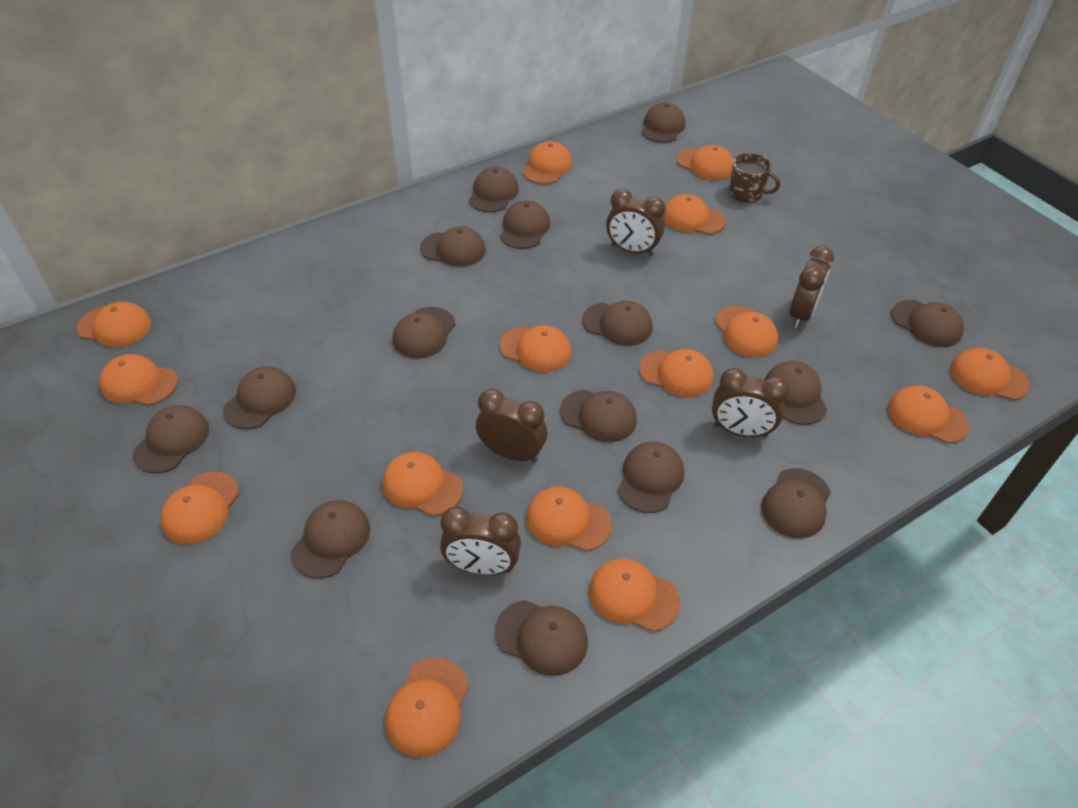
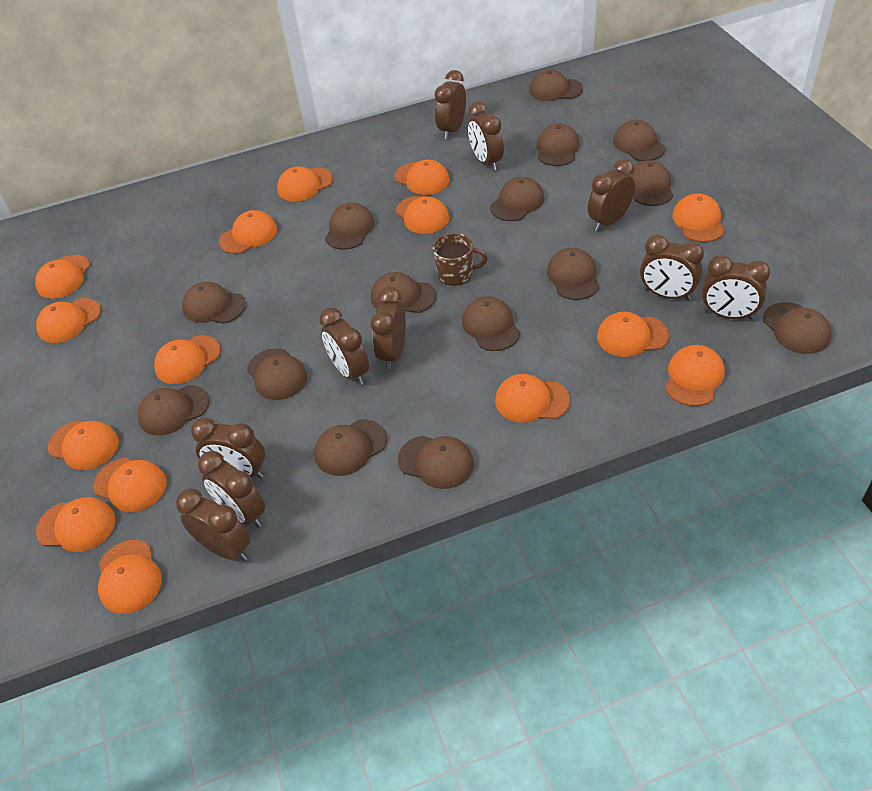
brown clock: 5 -> 10

